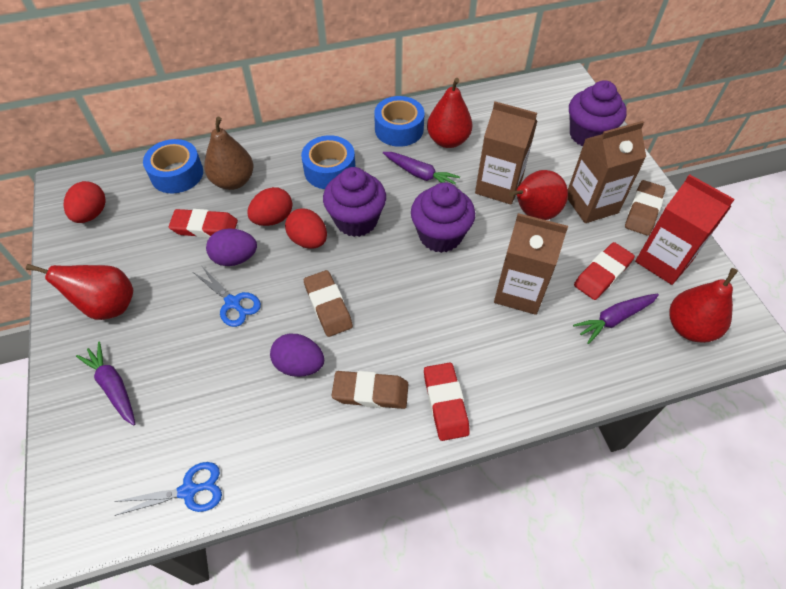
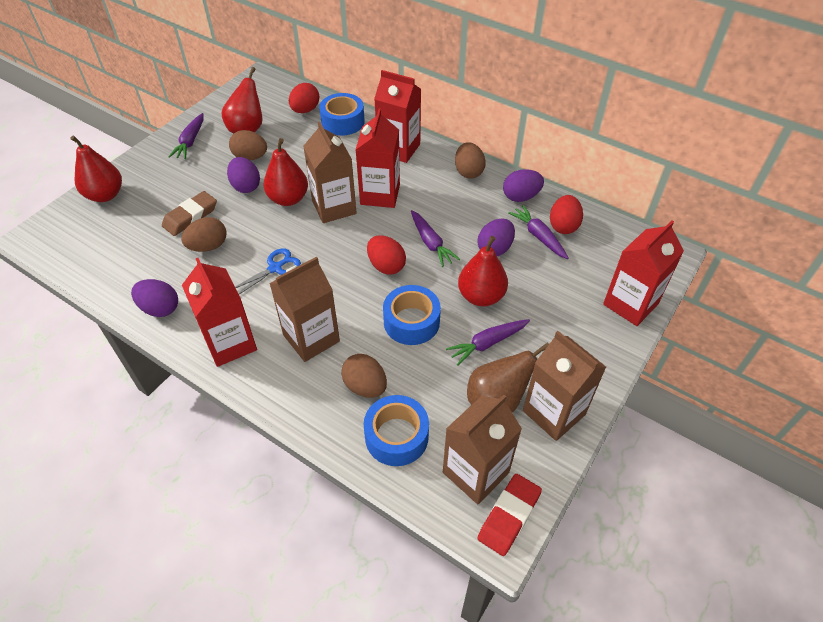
blue scissors: 2 -> 1
brown carton: 3 -> 4
brown egg: 0 -> 4
brown eraser: 3 -> 1
purple carrot: 3 -> 4
purple cupcake: 3 -> 0
purple egg: 2 -> 4
red carton: 1 -> 4
red eraser: 3 -> 1

